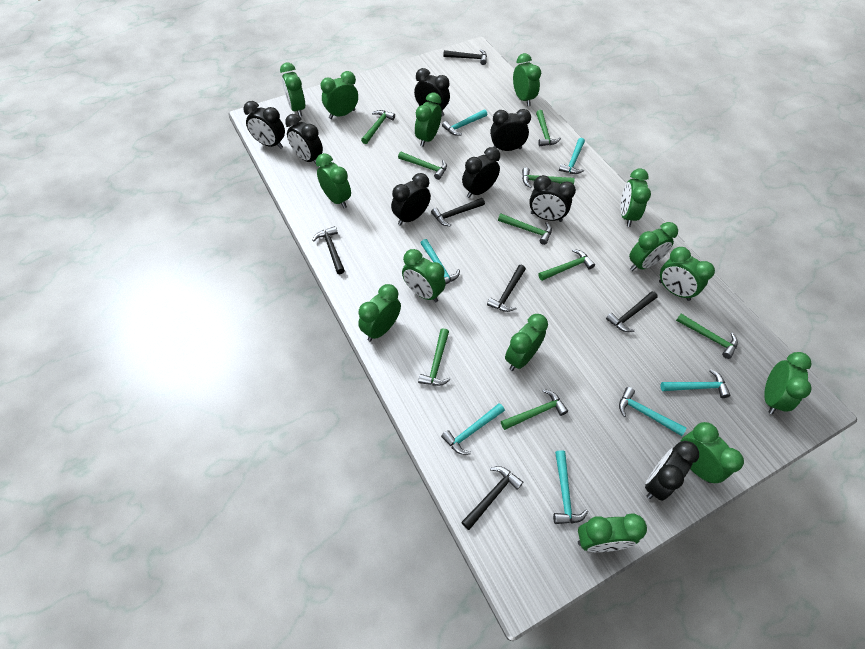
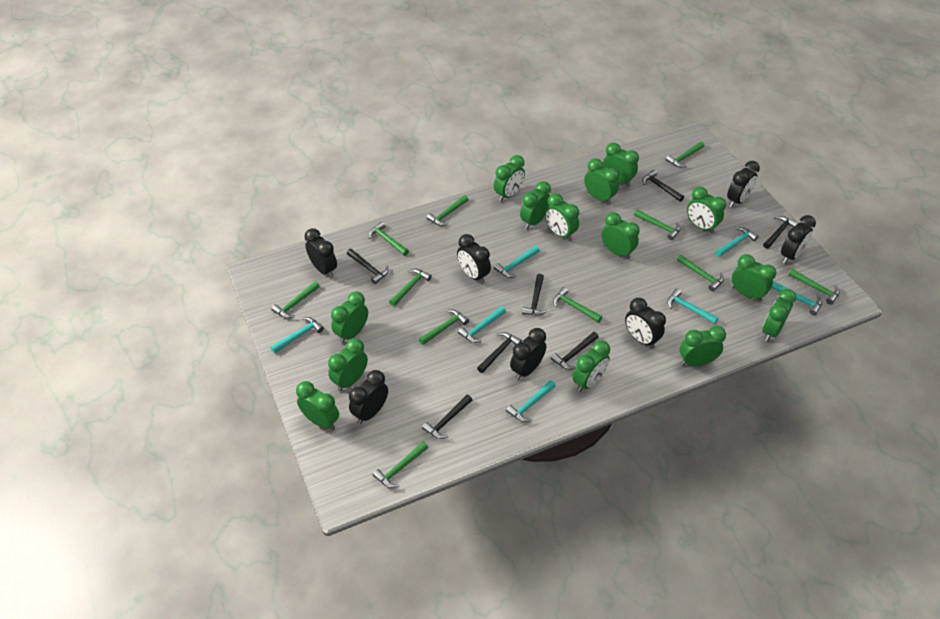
black clock: 8 -> 7
black hammer: 6 -> 7
green hammer: 9 -> 11

